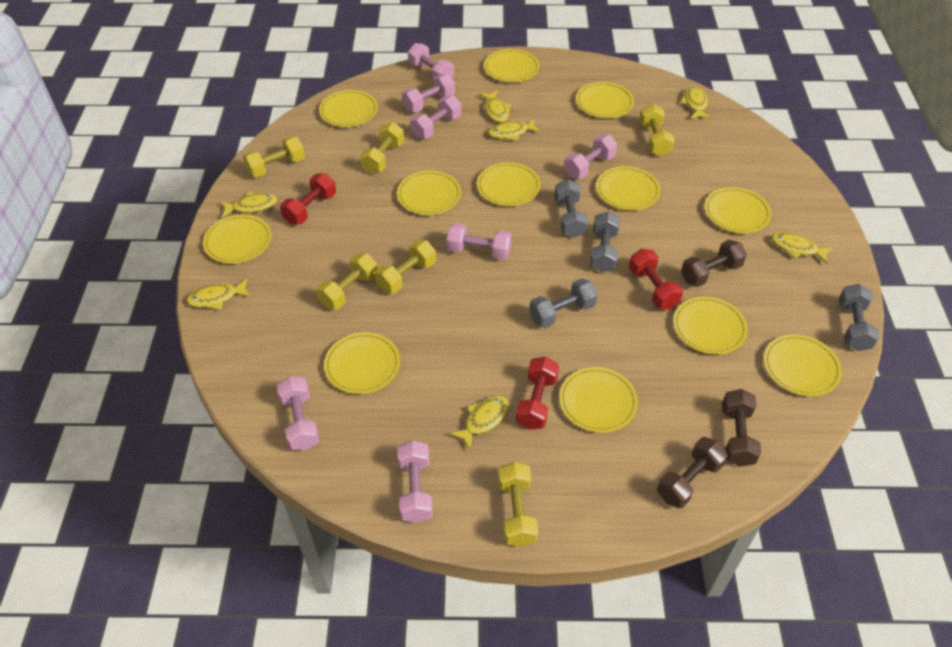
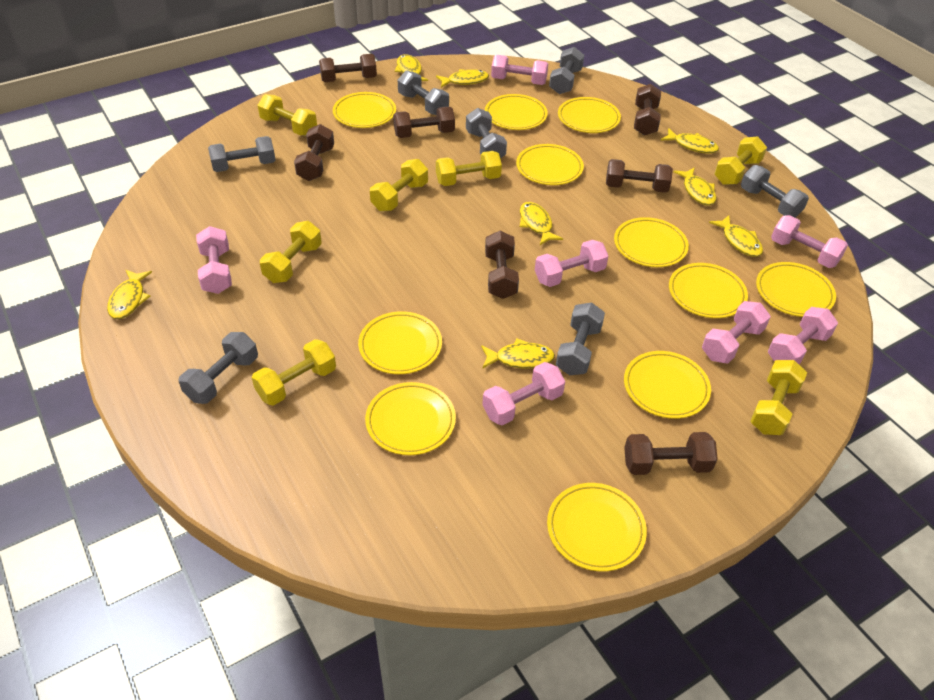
brown dumbbell: 3 -> 7
grey dumbbell: 4 -> 7
red dumbbell: 3 -> 0
yellow dumbbell: 6 -> 7
yellow fish: 7 -> 8
yellow plate: 12 -> 11

